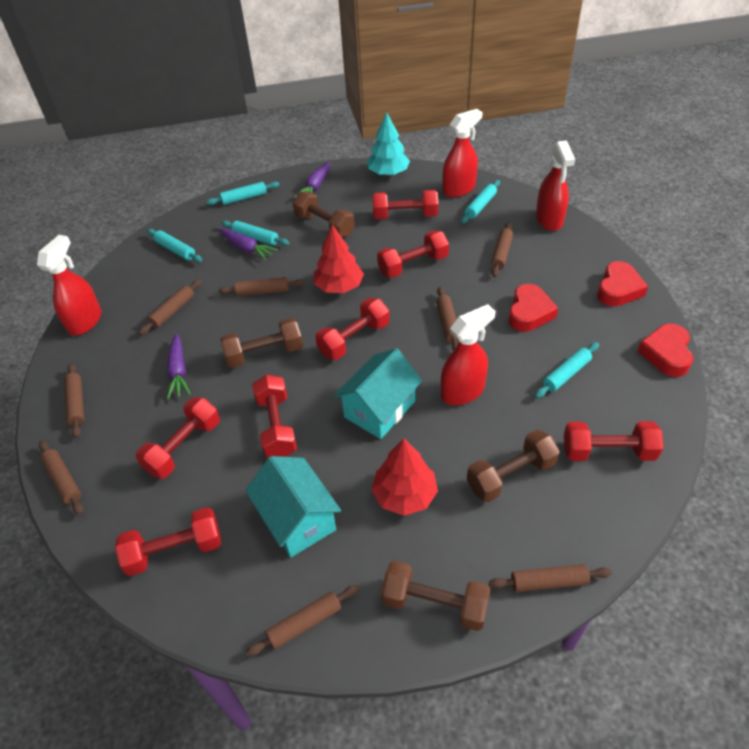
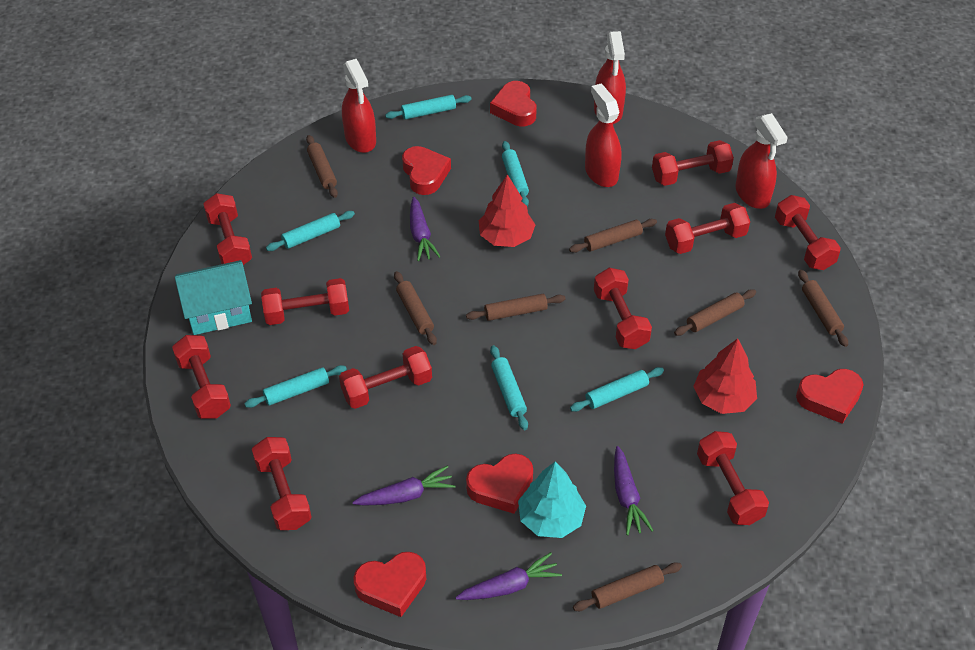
brown dumbbell: 4 -> 0
brown rolling pin: 8 -> 7
purple carrot: 3 -> 4
red dumbbell: 7 -> 10
red heart: 3 -> 5
turquoise house: 2 -> 1
turquoise rolling pin: 5 -> 6

